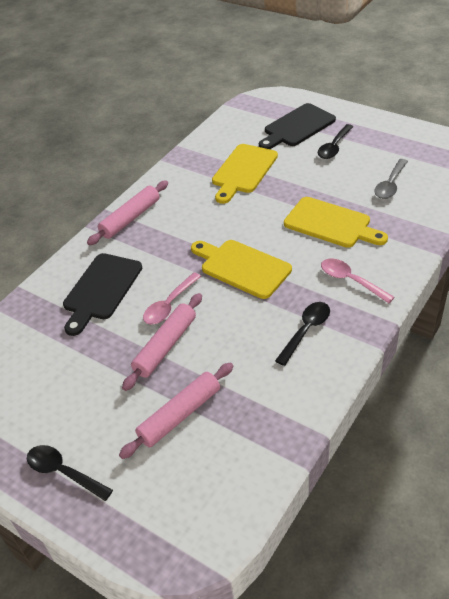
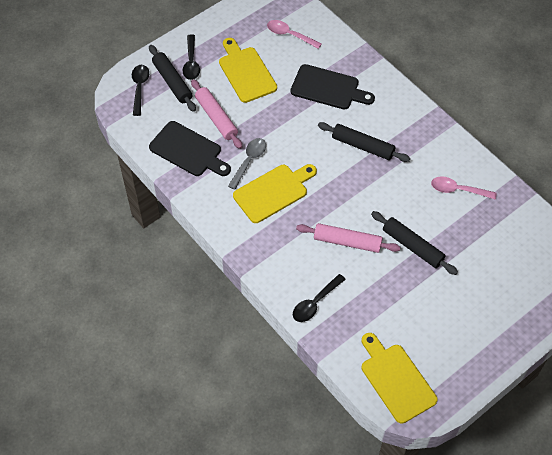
black rolling pin: 0 -> 3
pink rolling pin: 3 -> 2

